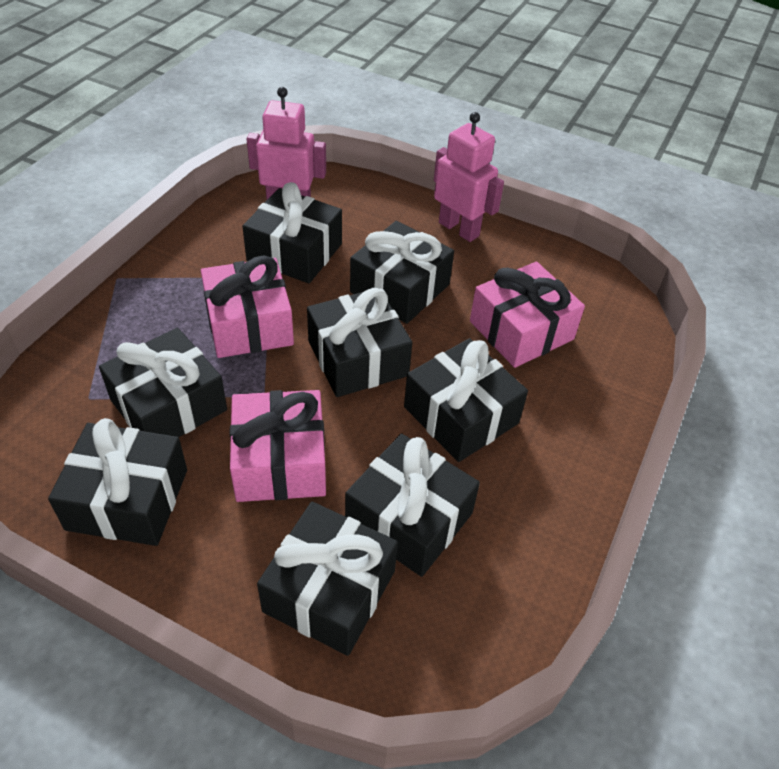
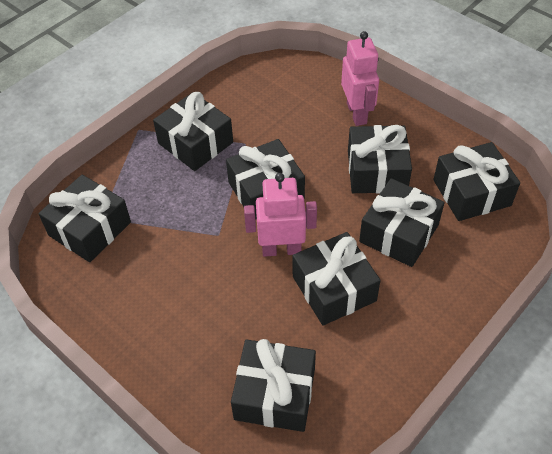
pink gift: 3 -> 0

